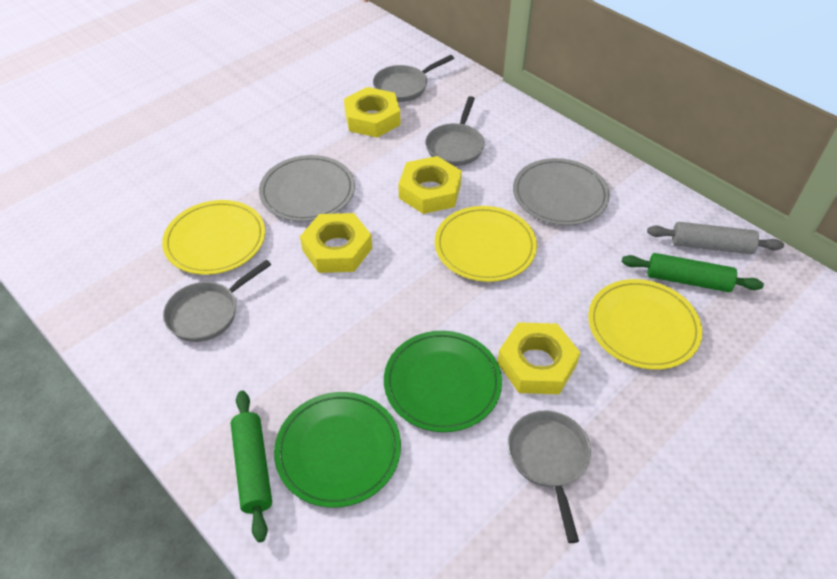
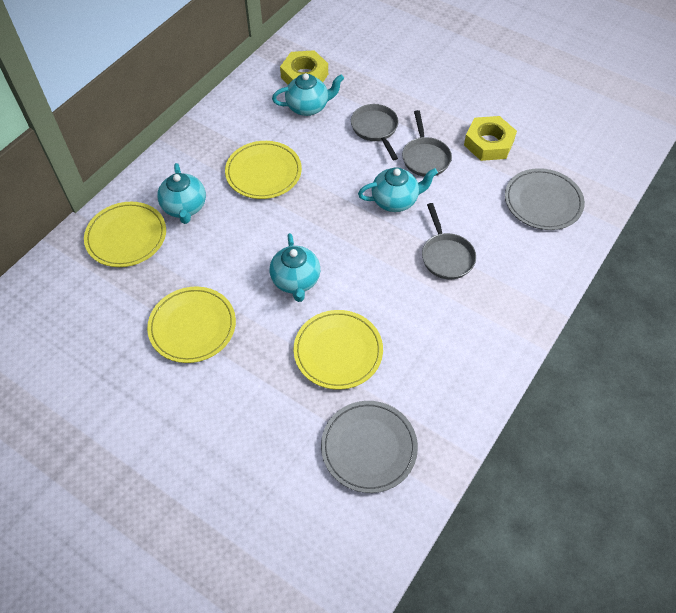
green plate: 2 -> 0
green rolling pin: 2 -> 0
grey pan: 4 -> 3
grey rolling pin: 1 -> 0
turquoise teapot: 0 -> 4
yellow nut: 4 -> 2
yellow plate: 3 -> 4

